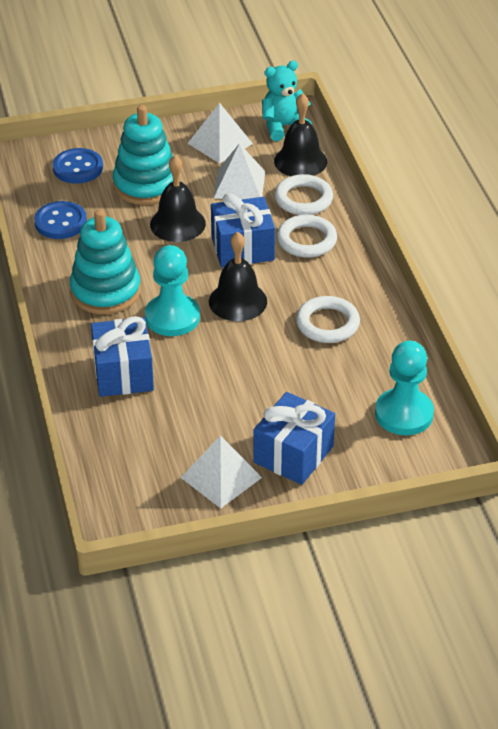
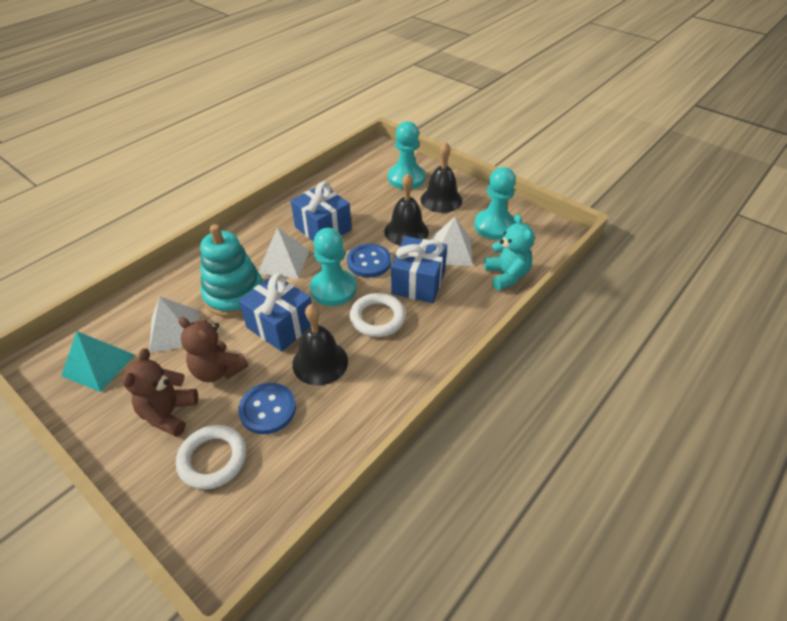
brown teddy bear: 0 -> 2
turquoise pawn: 2 -> 3
turquoise pyramid: 0 -> 1
turquoise stacking toy: 2 -> 1
white ring: 3 -> 2

